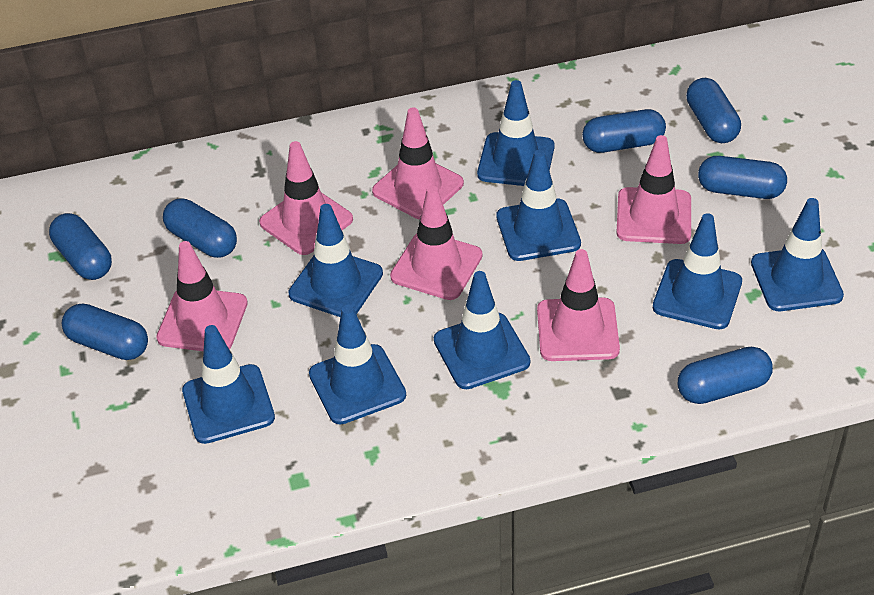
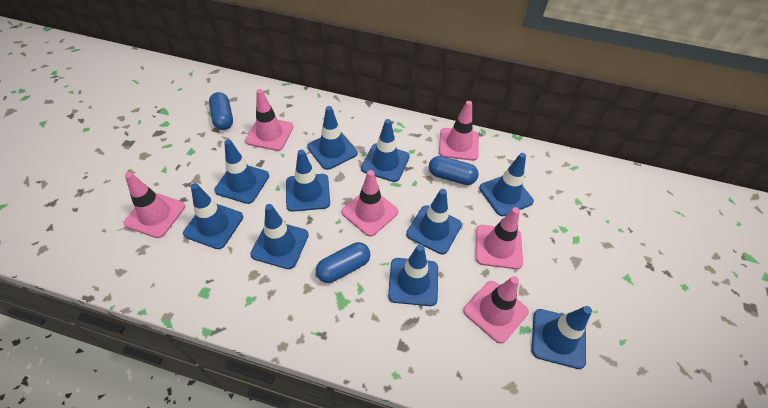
blue capsule: 7 -> 3
blue traffic cone: 8 -> 10

